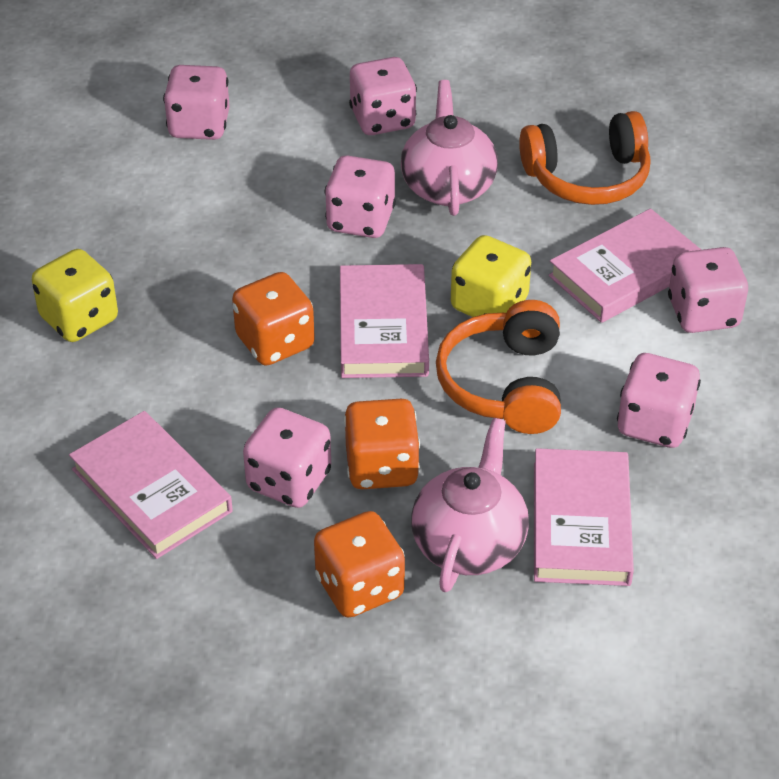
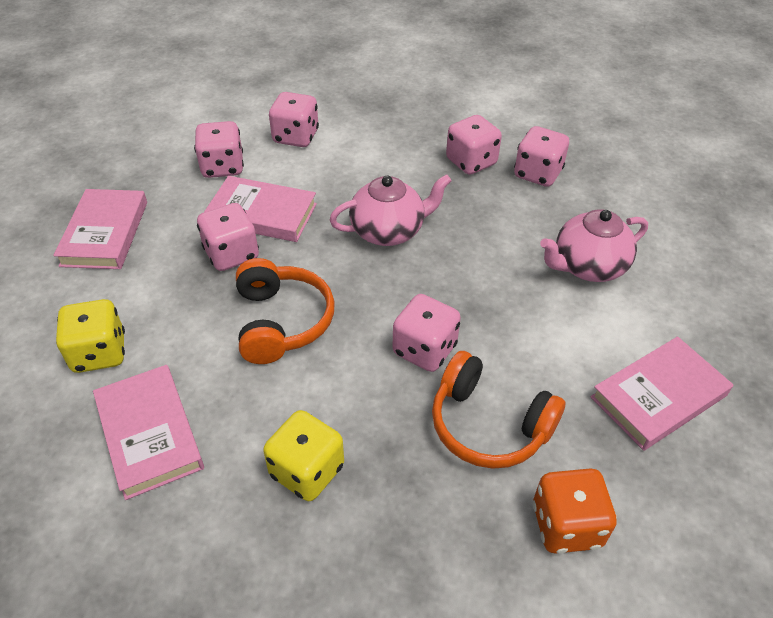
orange dice: 3 -> 1

